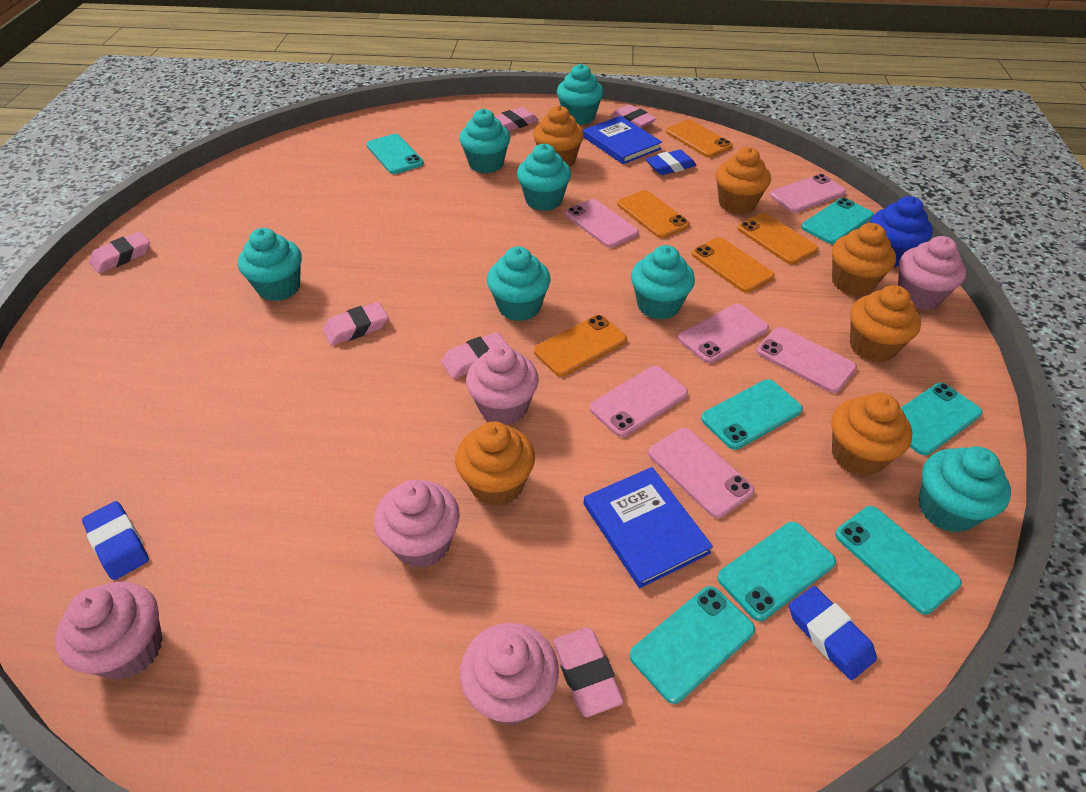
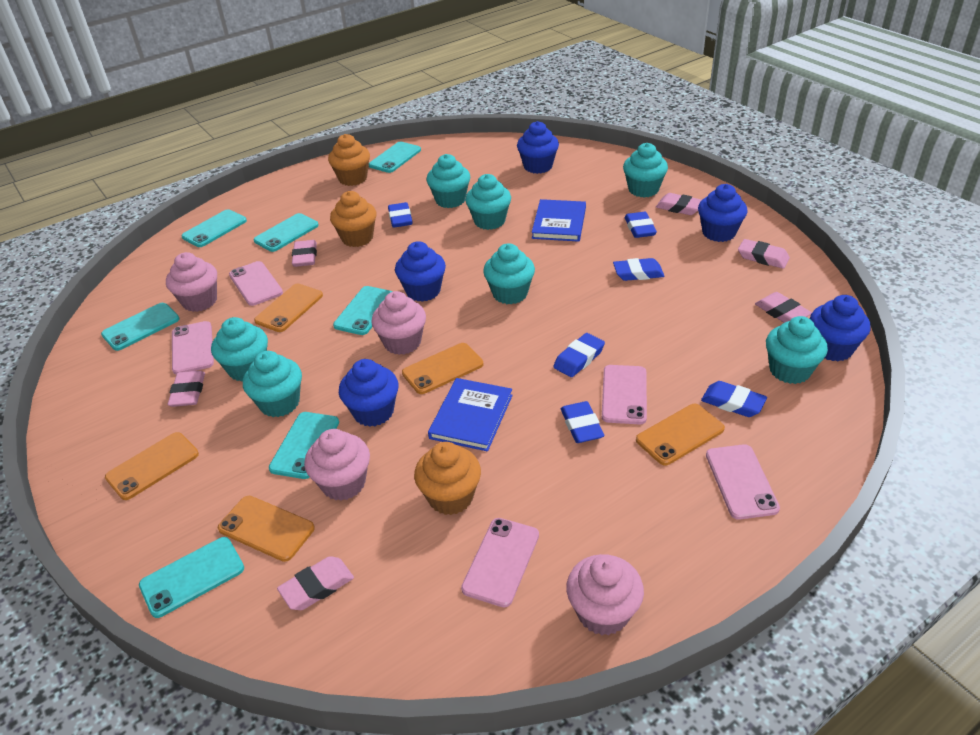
blue cupcake: 1 -> 5
blue eraser: 3 -> 6
orange cupcake: 6 -> 3
pink cupcake: 5 -> 4
pink phone: 6 -> 5

